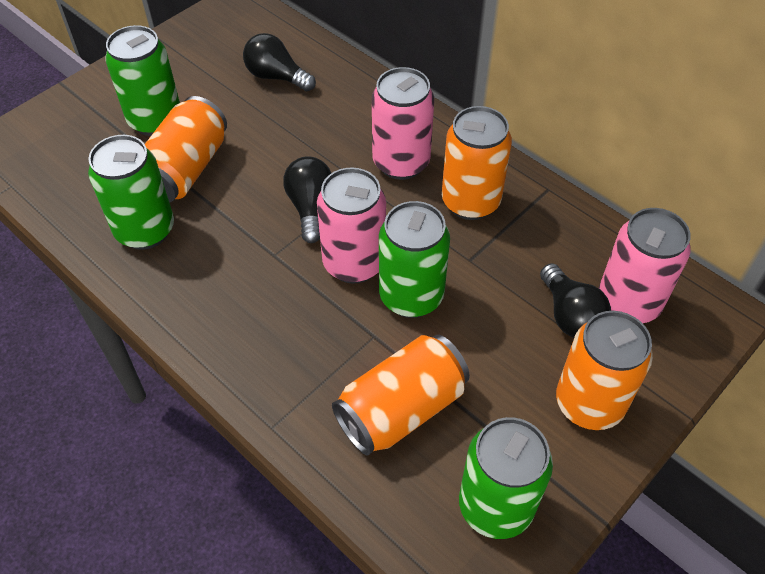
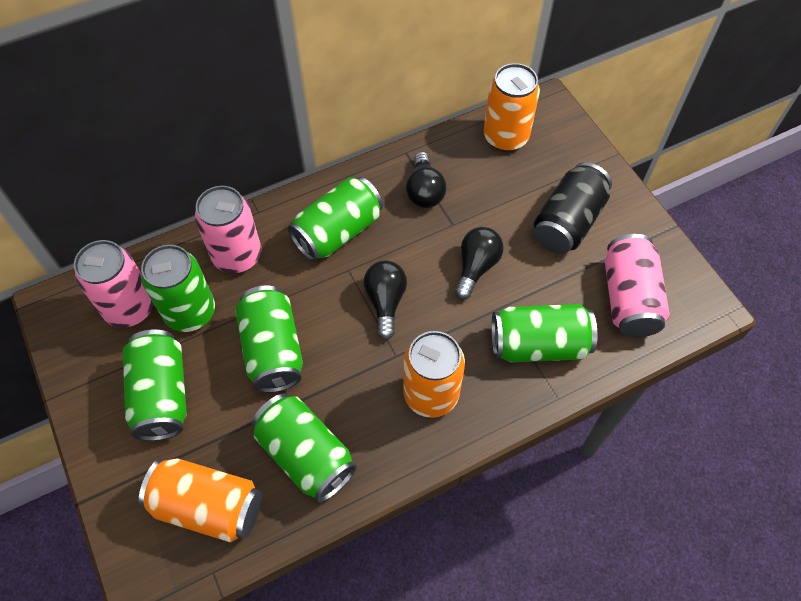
black can: 0 -> 1
green can: 4 -> 6
orange can: 4 -> 3

